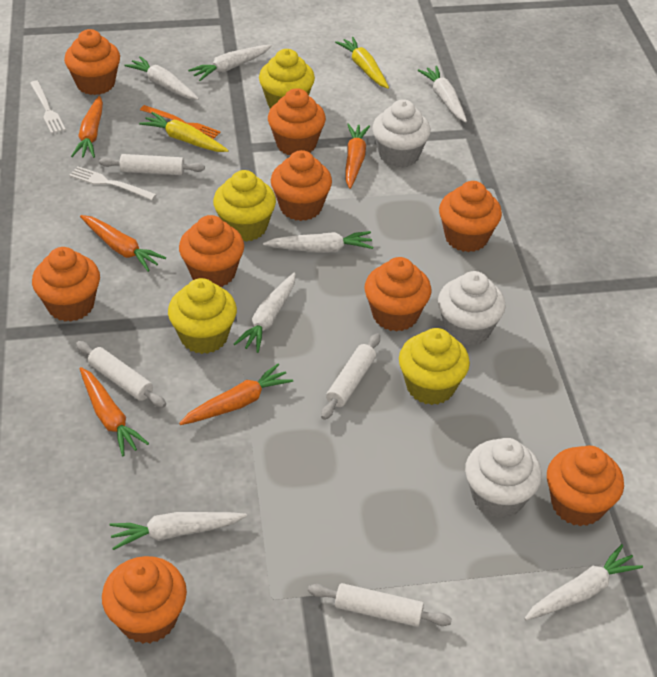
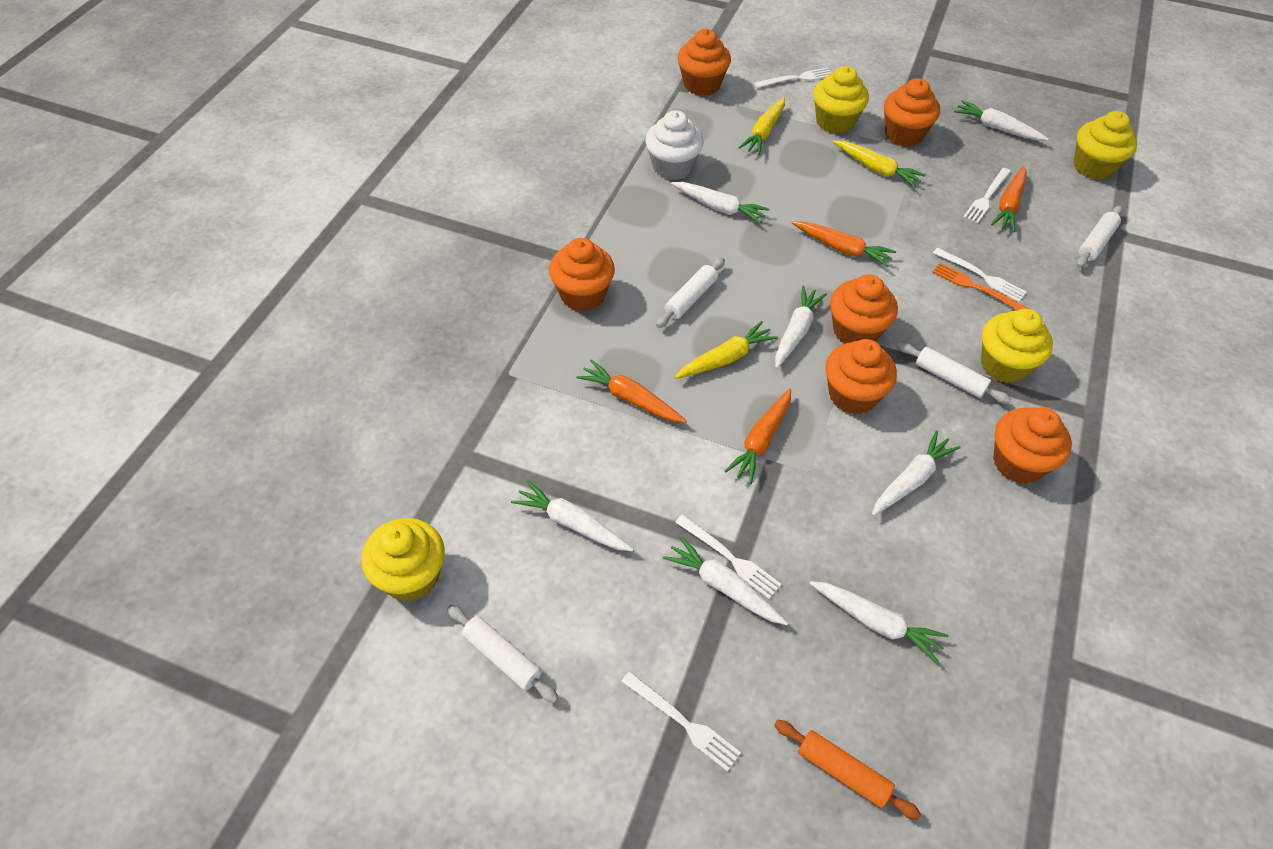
orange carrot: 5 -> 4
orange cupcake: 9 -> 6
orange rolling pin: 0 -> 1
white cupcake: 3 -> 1
white fork: 2 -> 5
yellow carrot: 2 -> 3

